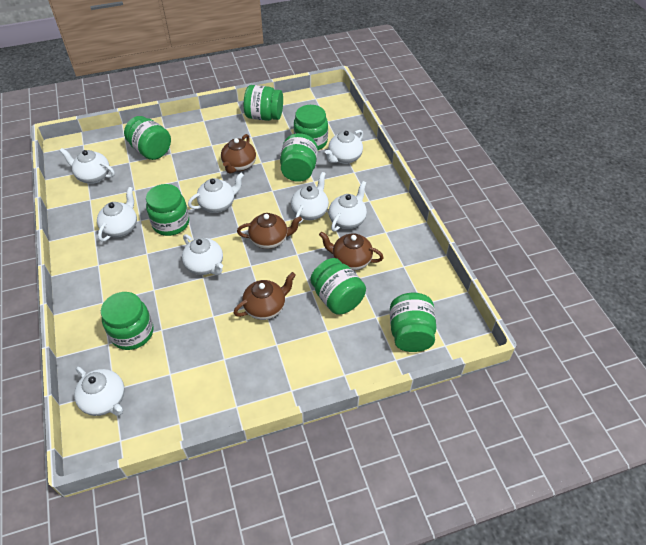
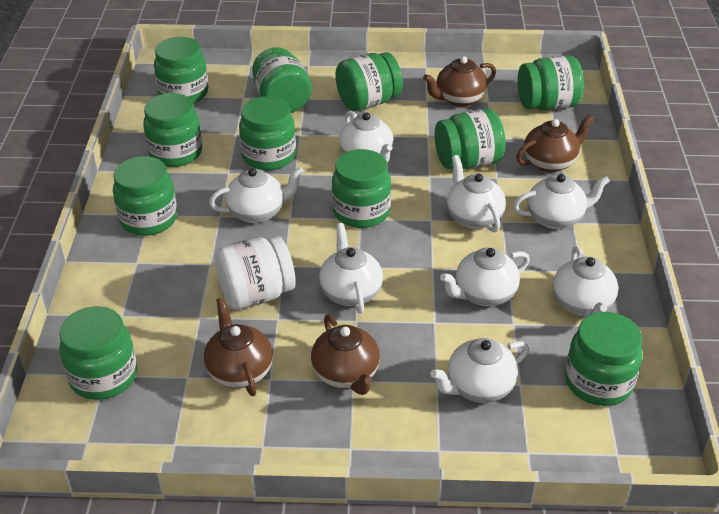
green jar: 8 -> 11
white jar: 0 -> 1

